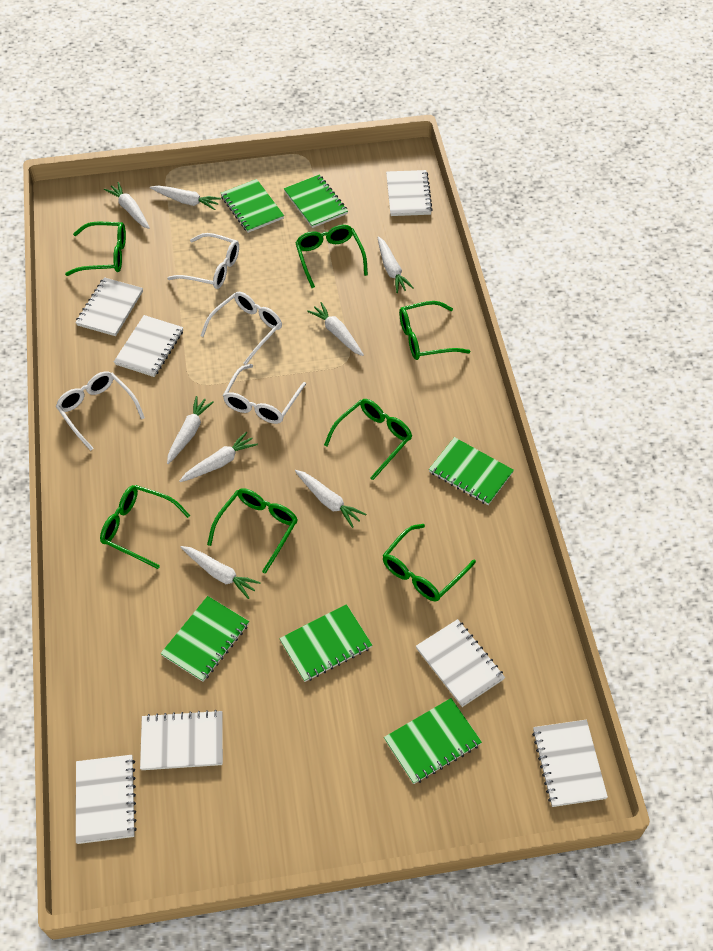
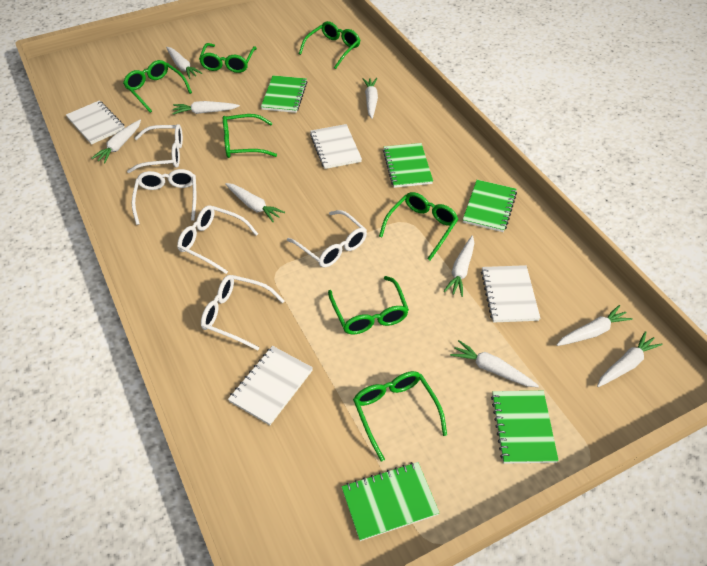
green notebook: 6 -> 5
white carrot: 8 -> 9
white glasses: 4 -> 5
white notebook: 7 -> 4

